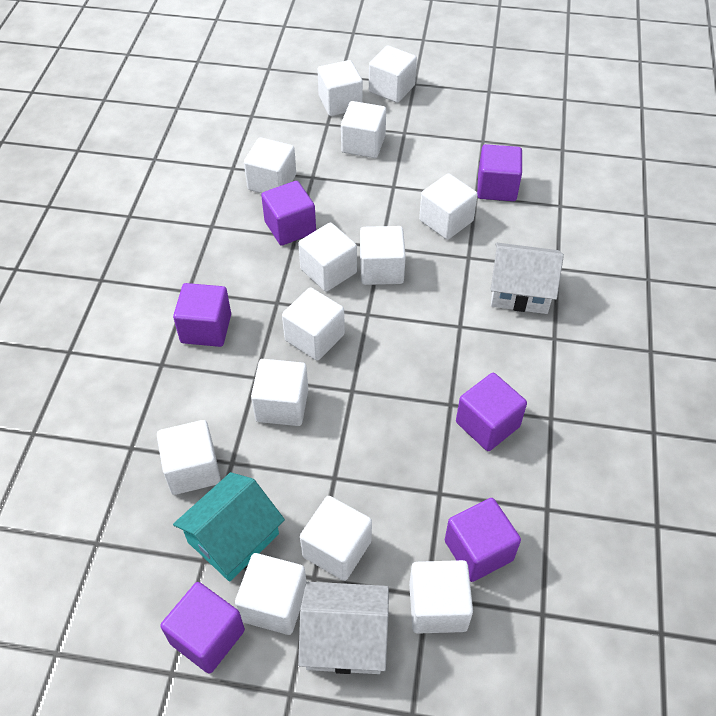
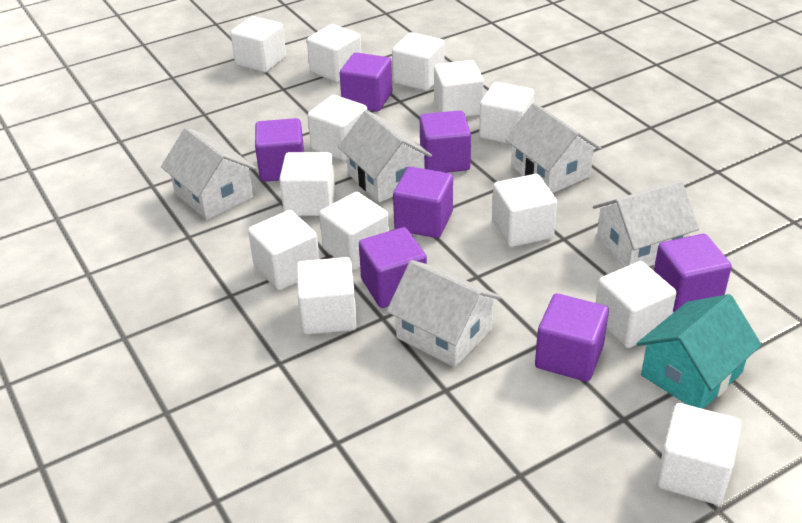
purple cube: 6 -> 7
white house: 2 -> 5

